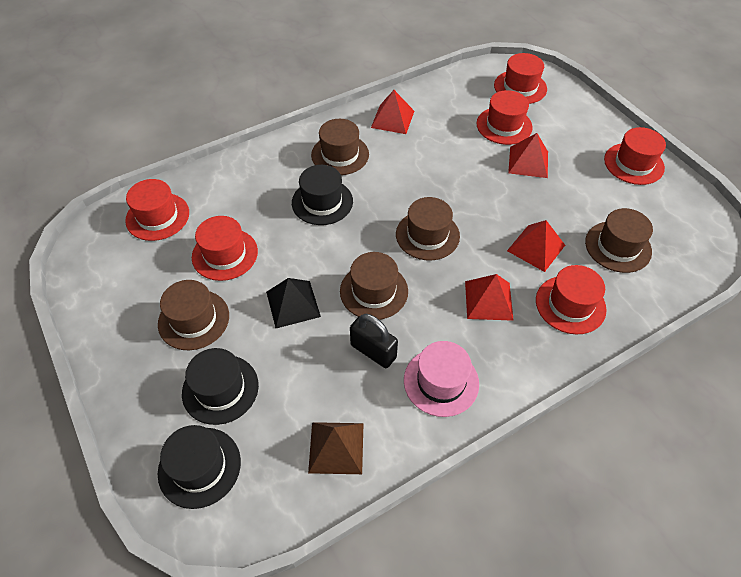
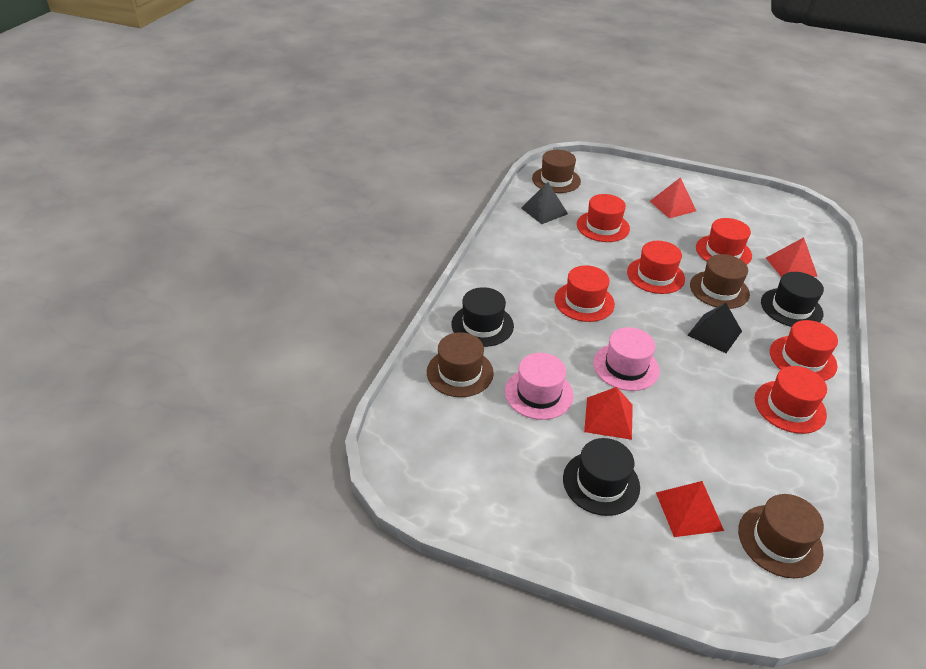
black padlock: 1 -> 0
black pyramid: 1 -> 2
brown hat: 5 -> 4
brown pyramid: 1 -> 0
pink hat: 1 -> 2

